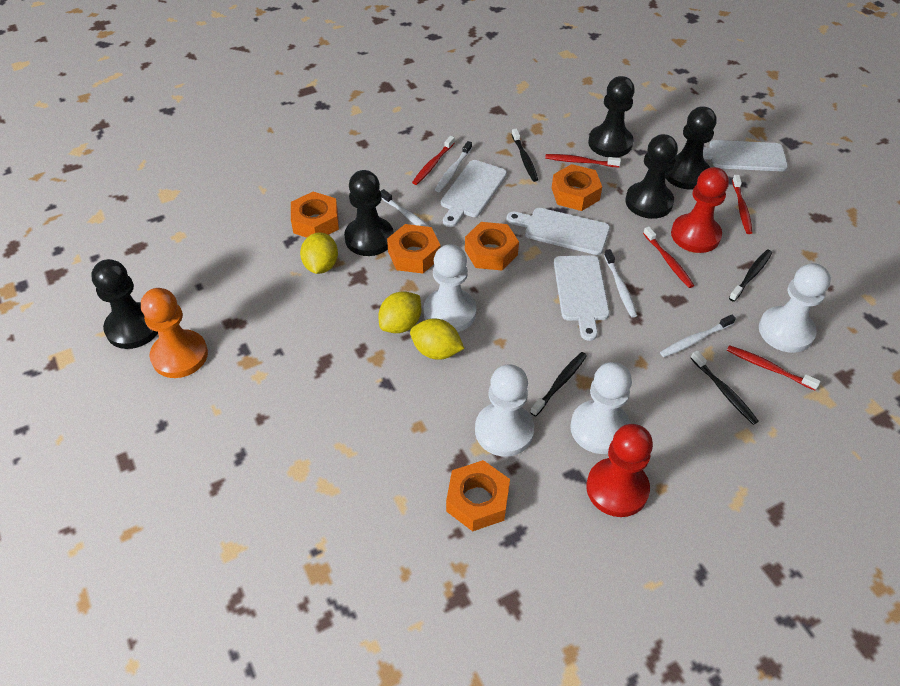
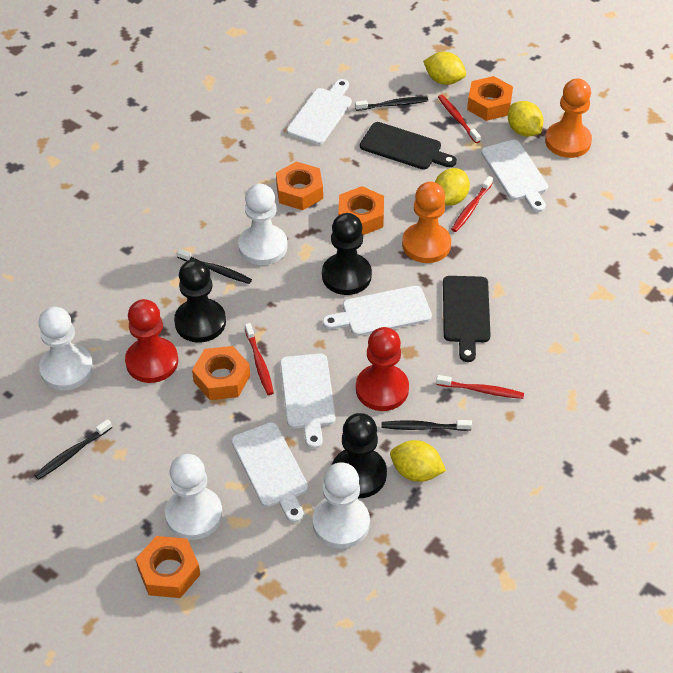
black cutting board: 0 -> 2
black pawn: 5 -> 3
orange pawn: 1 -> 2
red toothbrush: 5 -> 4
white cutting board: 4 -> 5
white toothbrush: 4 -> 0
yellow lemon: 3 -> 4

